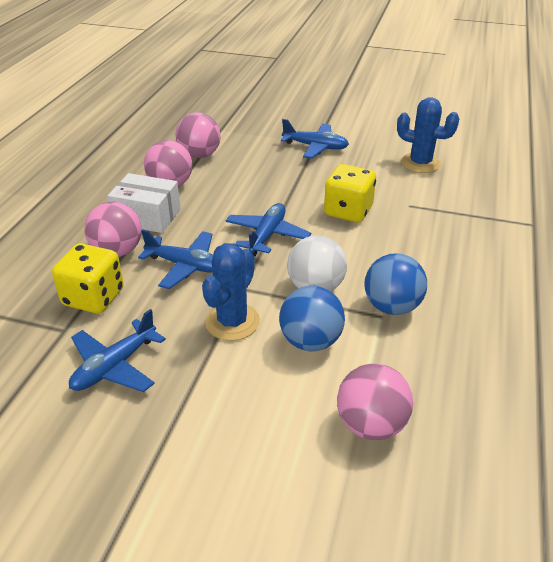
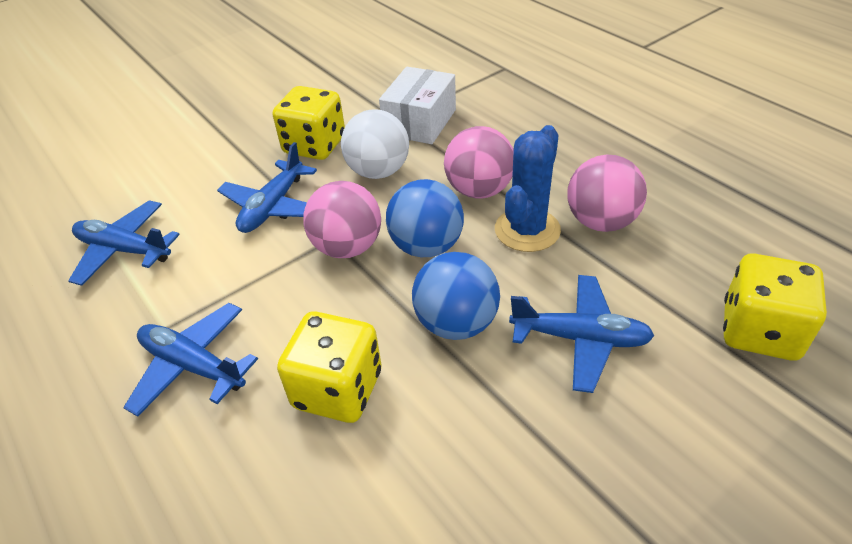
blue cactus: 2 -> 1
pink ball: 4 -> 3
yellow dice: 2 -> 3

